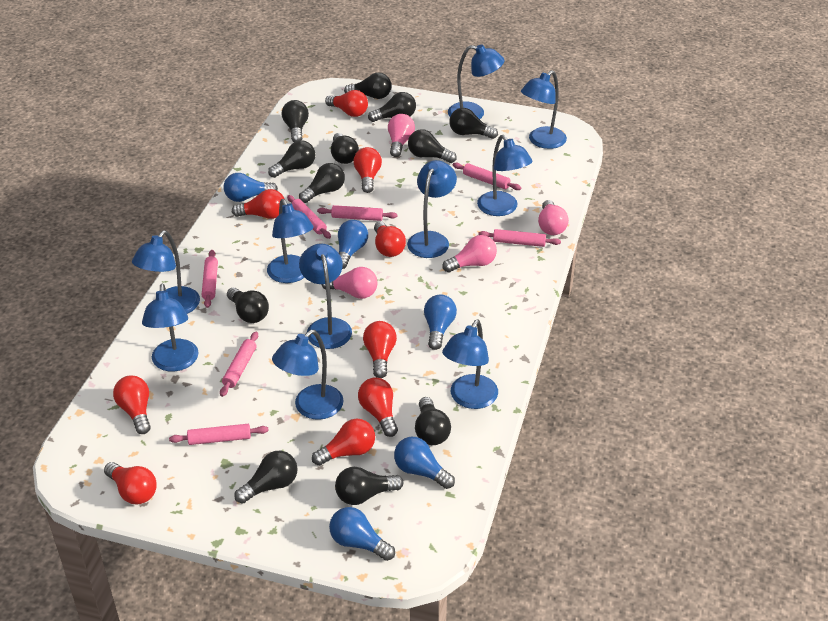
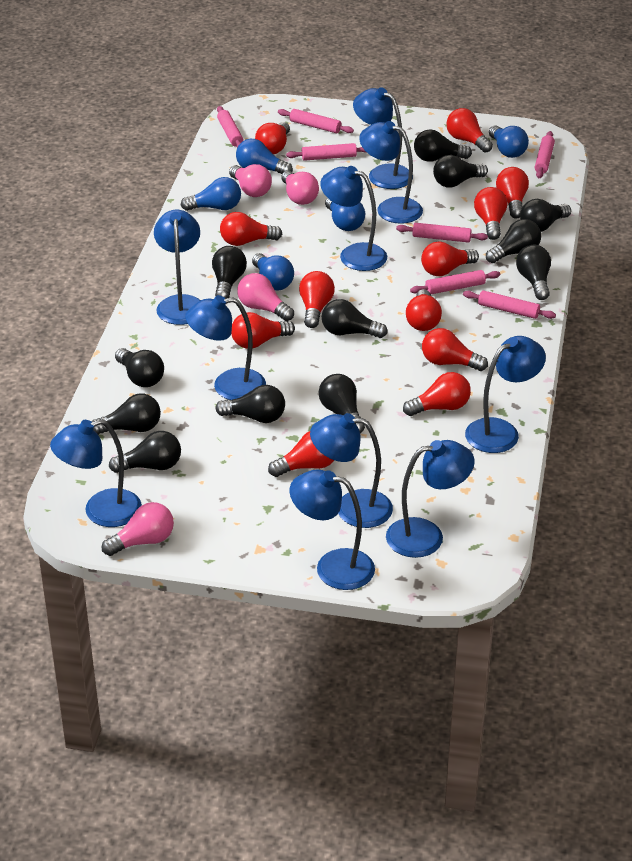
red light bulb: 9 -> 12

